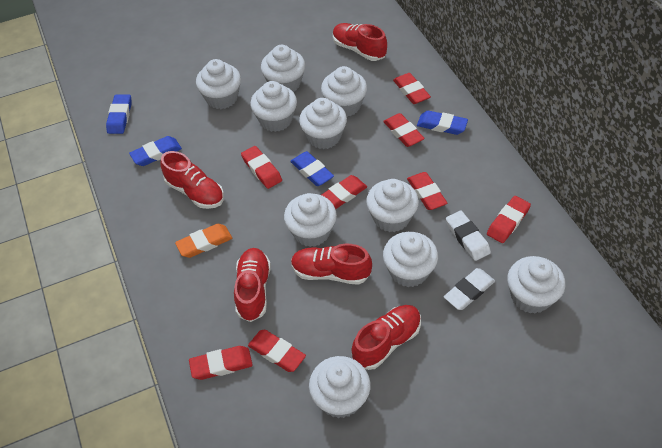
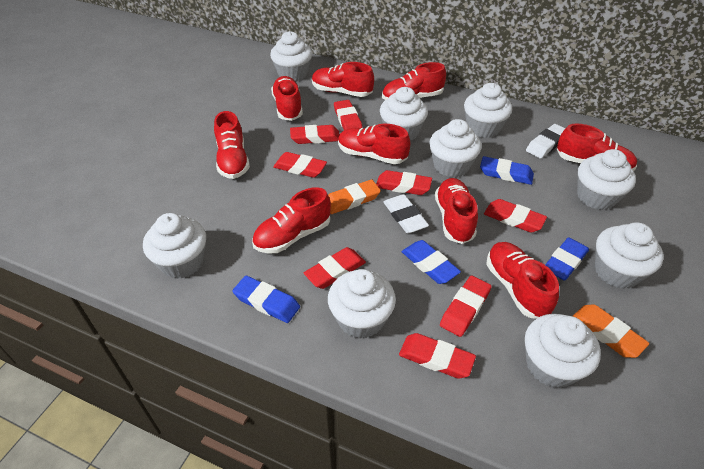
orange eraser: 1 -> 2
red shoe: 5 -> 9
white cupcake: 10 -> 9

